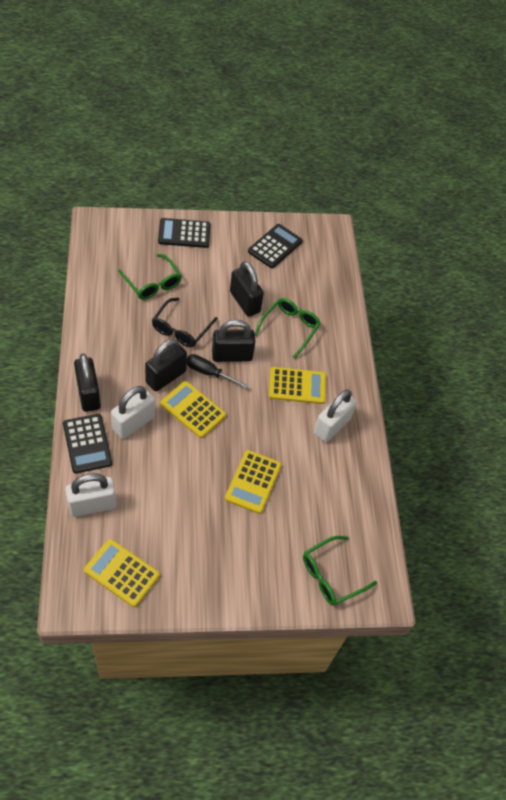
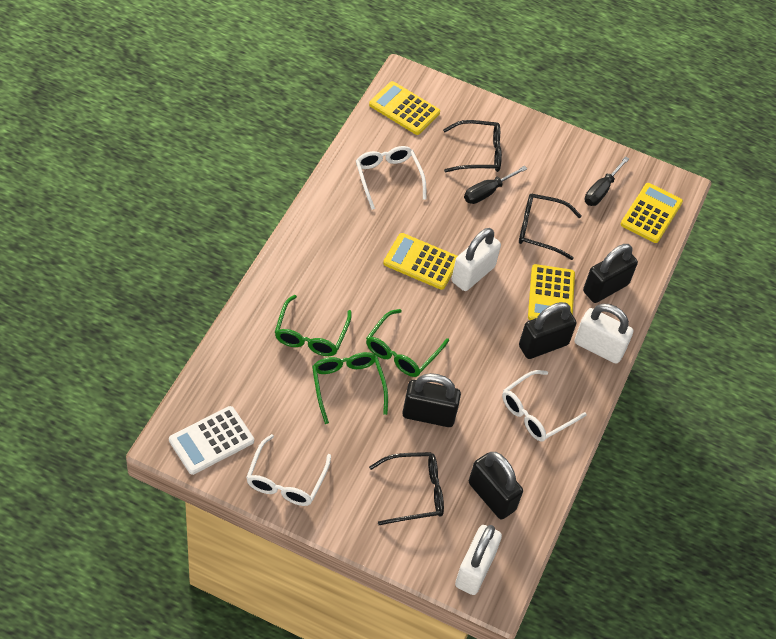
black calculator: 3 -> 0
black glasses: 1 -> 3
black screwdriver: 1 -> 2
white calculator: 0 -> 1
white glasses: 0 -> 3

